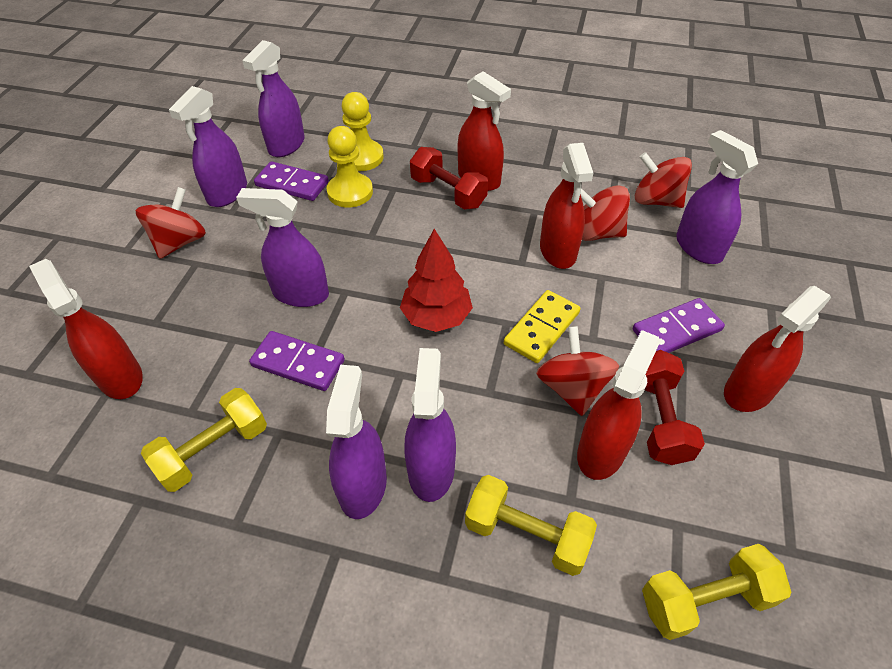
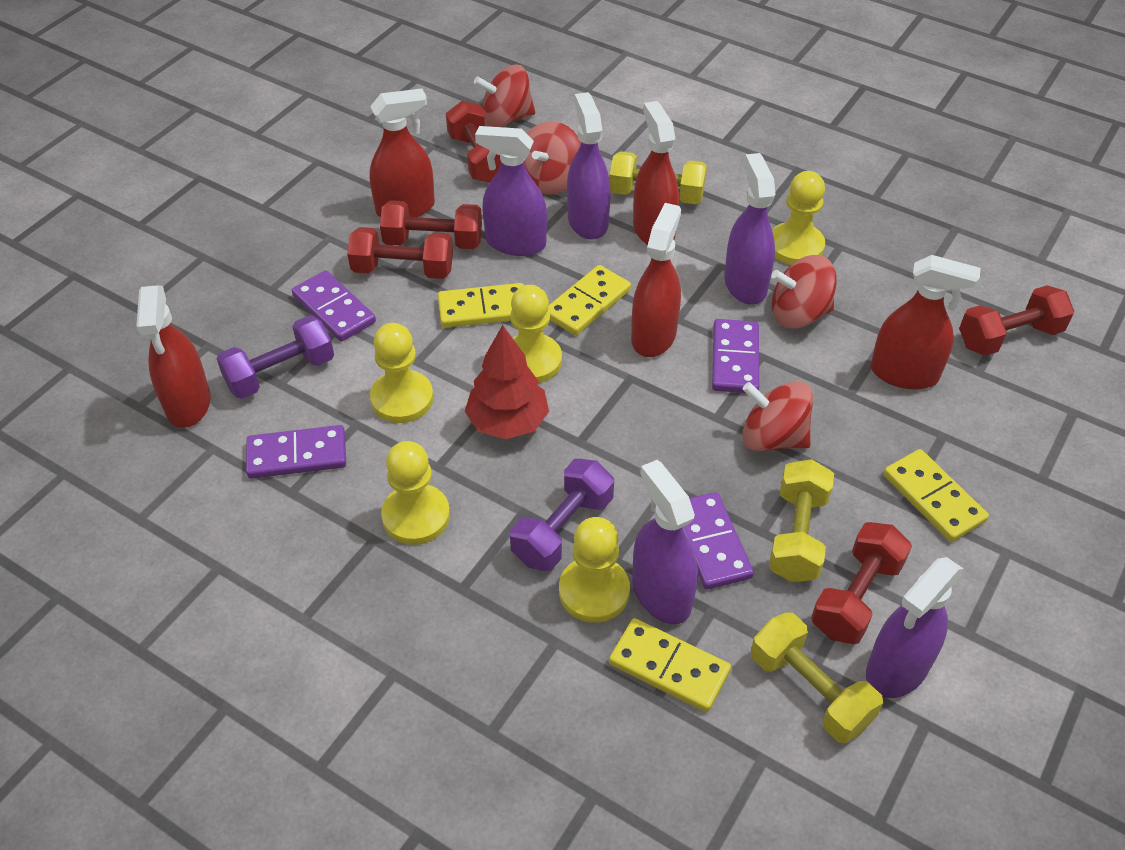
purple domino: 3 -> 4
purple dumbbell: 0 -> 2
purple spray bottle: 6 -> 5
red dumbbell: 2 -> 5
yellow domino: 1 -> 4
yellow pawn: 2 -> 5

